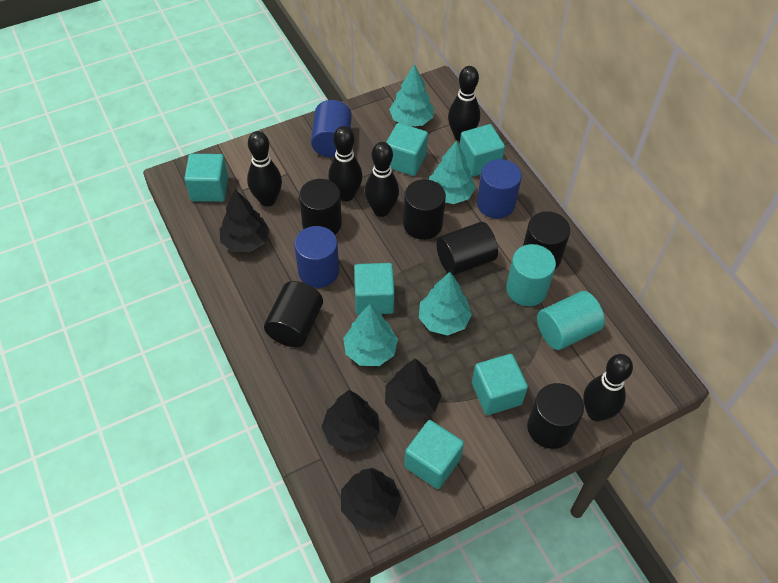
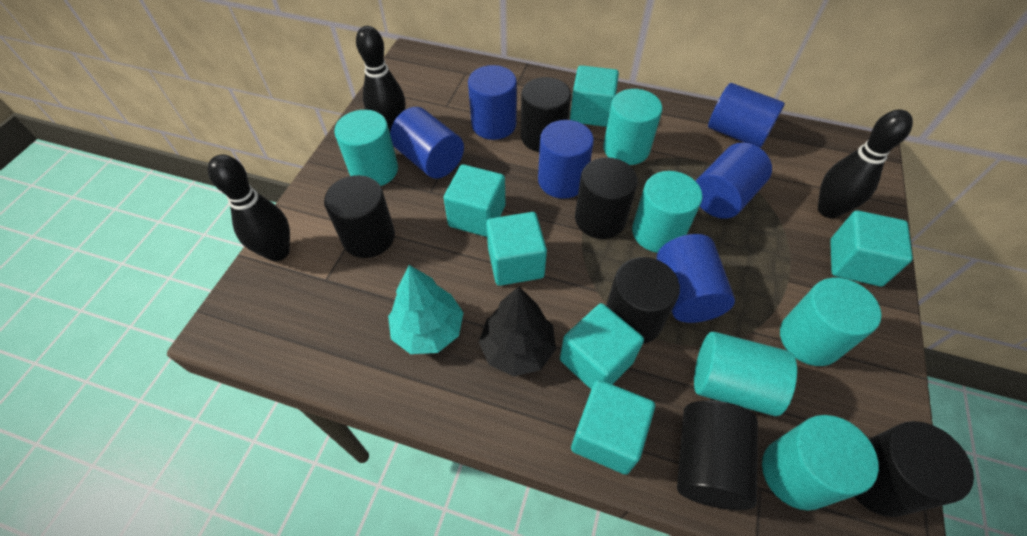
black bowling pin: 5 -> 3
black tree: 4 -> 1
blue cylinder: 3 -> 6
turquoise cylinder: 2 -> 6
turquoise tree: 4 -> 1

